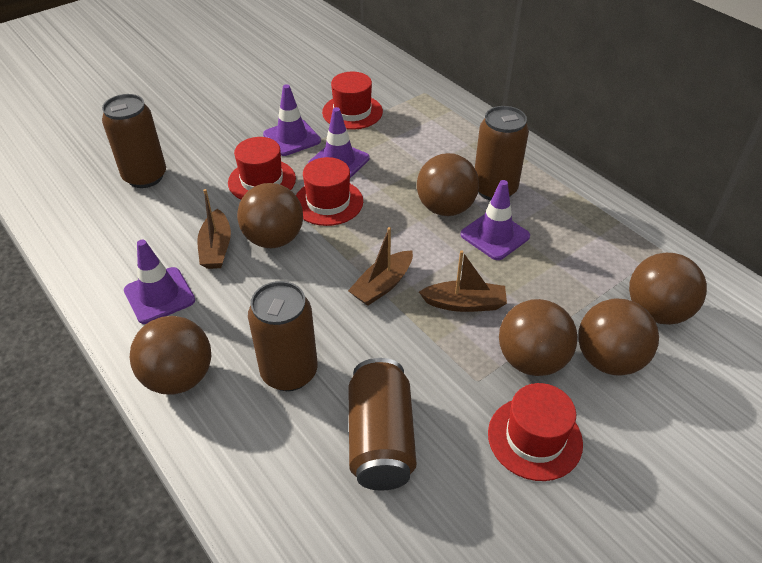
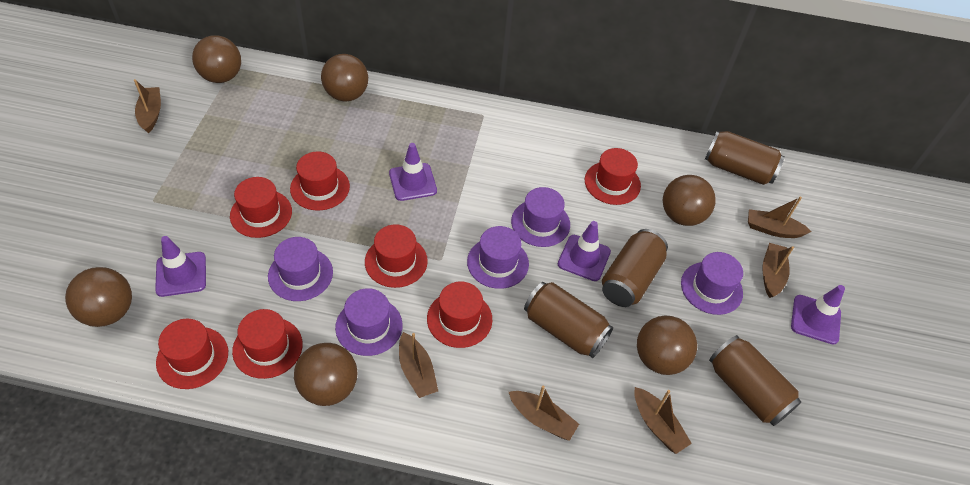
brown boat: 3 -> 6
purple hat: 0 -> 5
red hat: 4 -> 7

